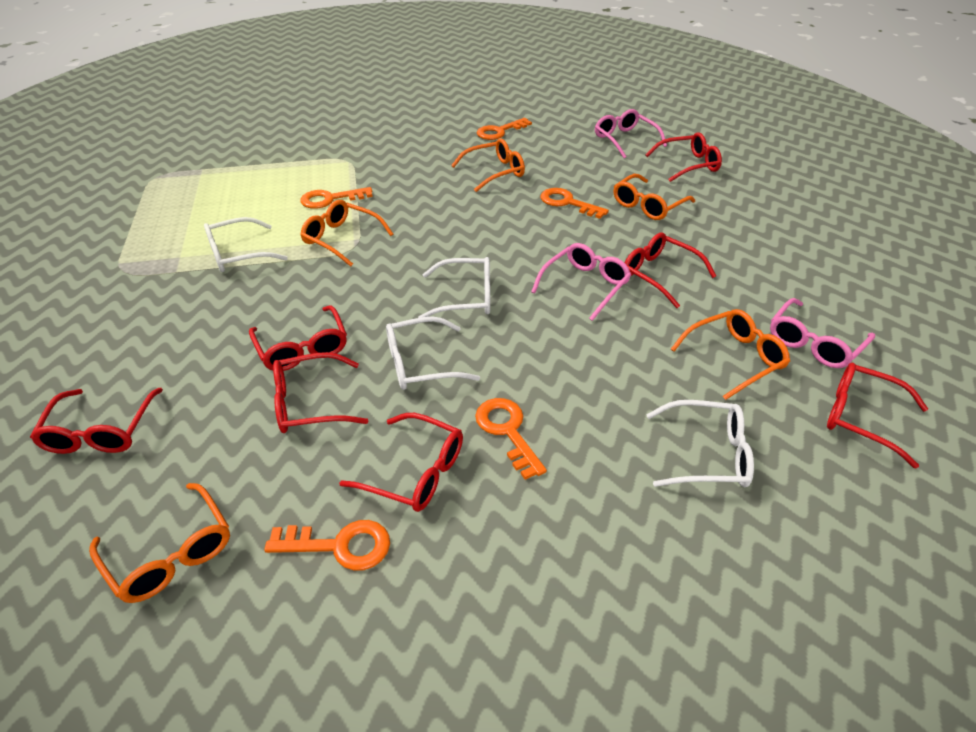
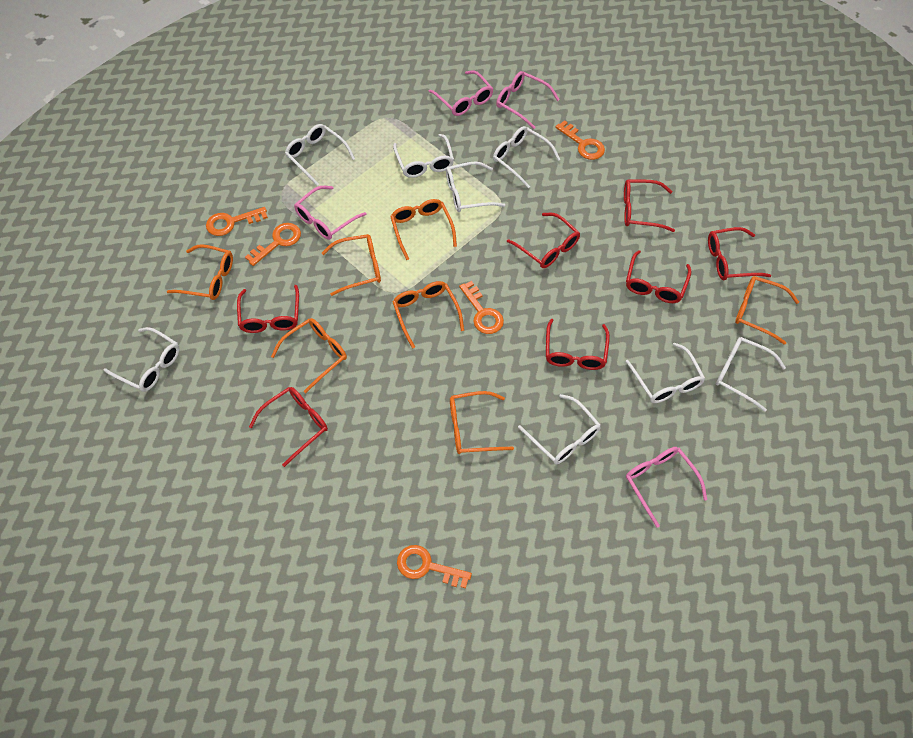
orange glasses: 5 -> 7
pink glasses: 3 -> 4
white glasses: 4 -> 8

